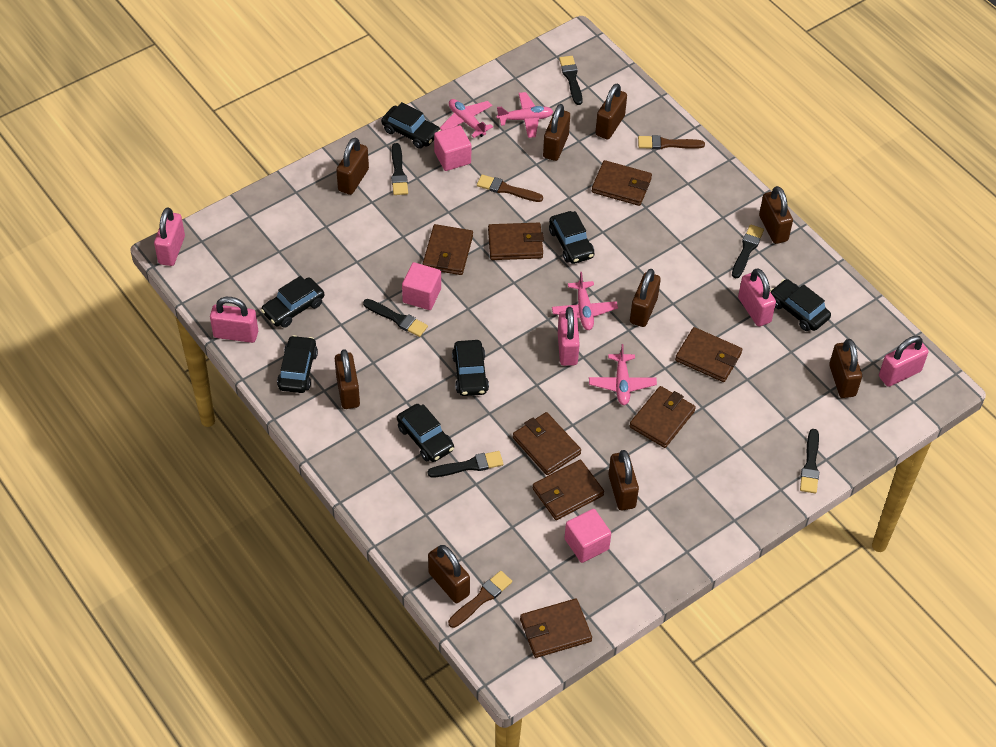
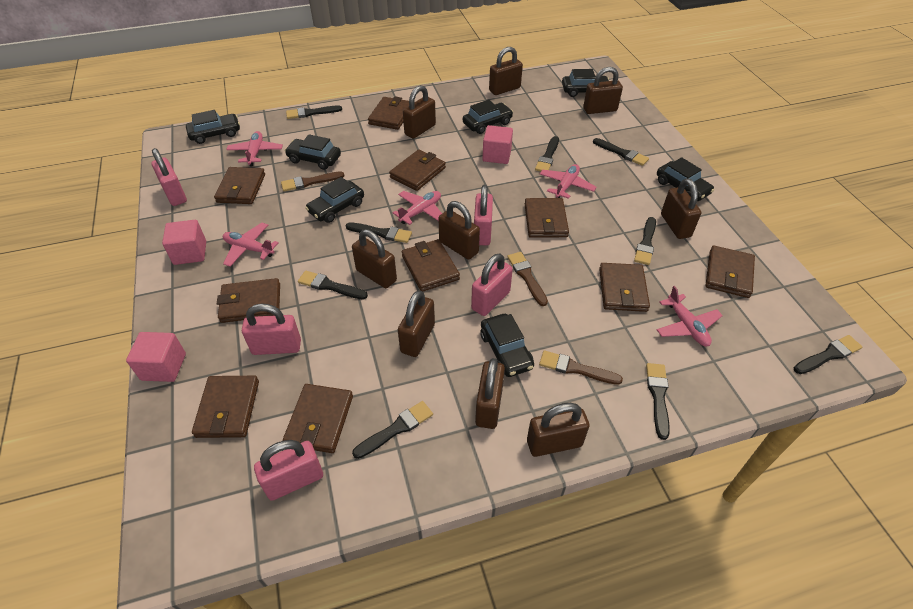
black brush: 6 -> 9
brown wallet: 8 -> 10
pink plane: 4 -> 5

